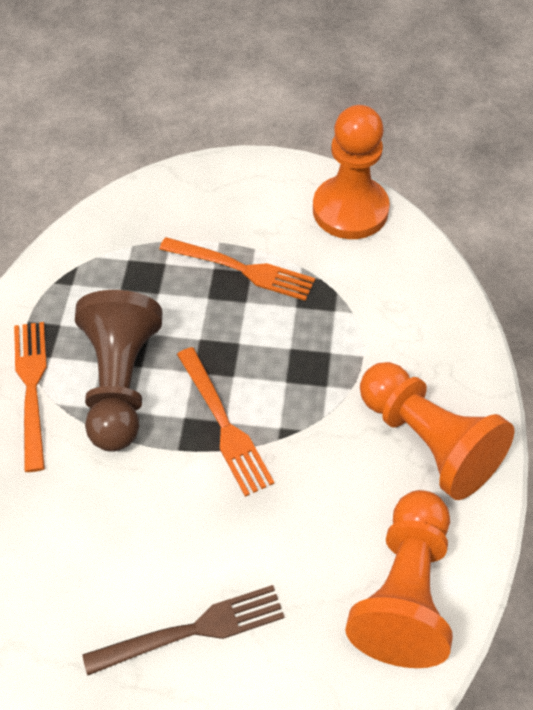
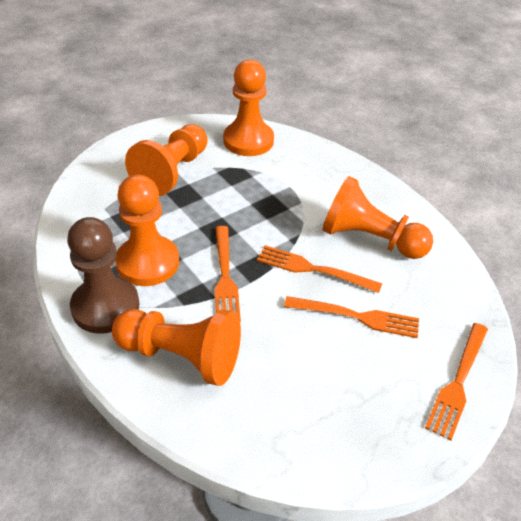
brown fork: 1 -> 0
orange fork: 3 -> 4
orange pawn: 3 -> 5

